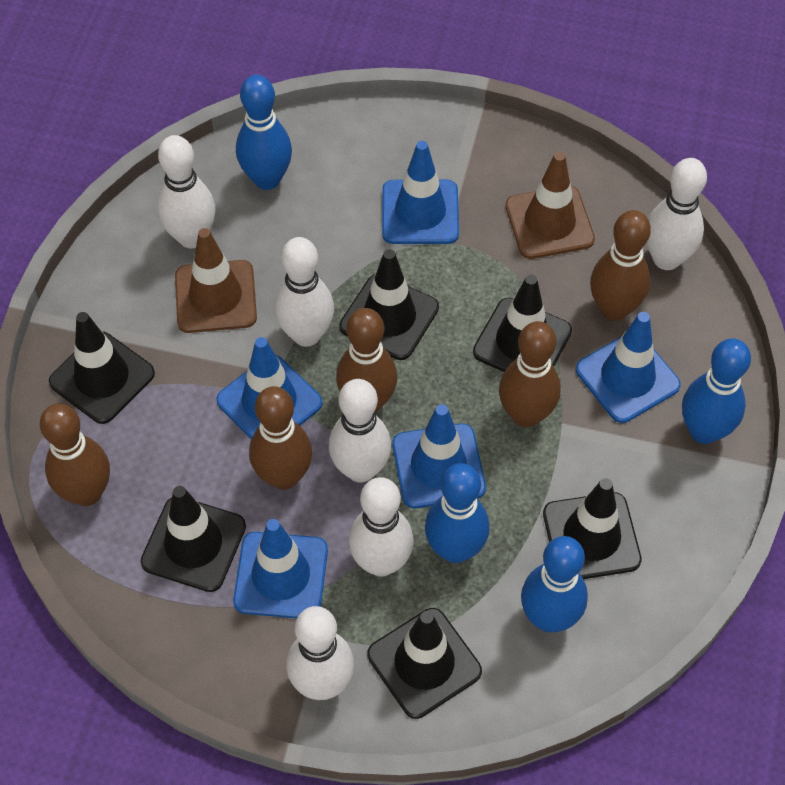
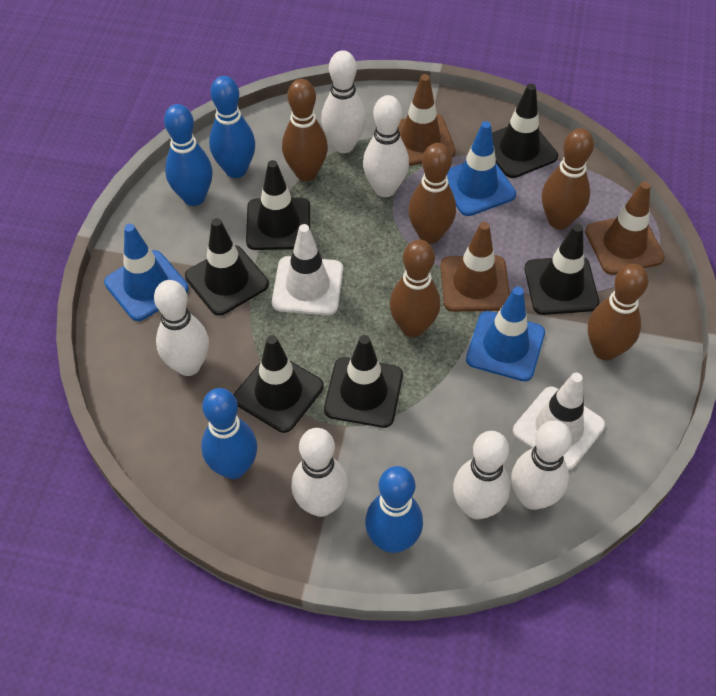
blue traffic cone: 5 -> 3
brown traffic cone: 2 -> 3
white traffic cone: 0 -> 2

